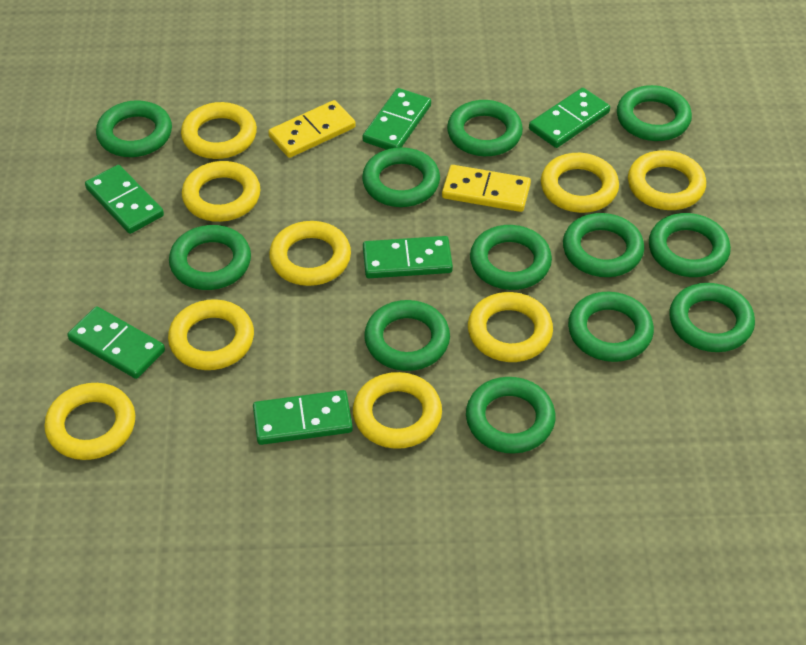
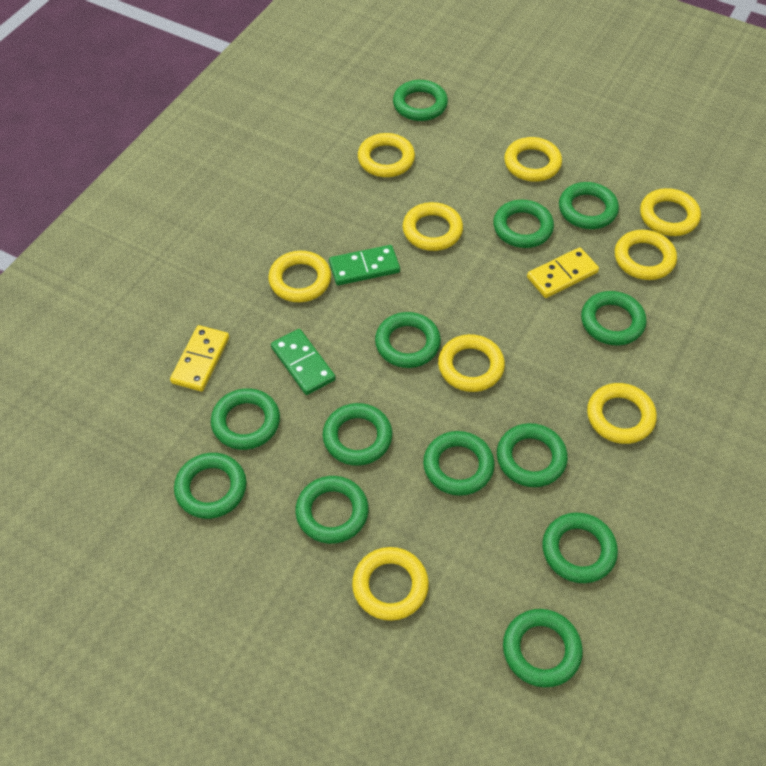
green domino: 6 -> 2
green ring: 12 -> 13

